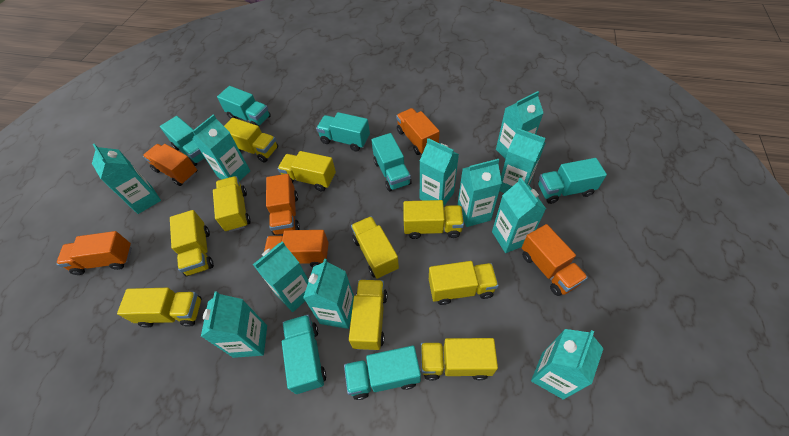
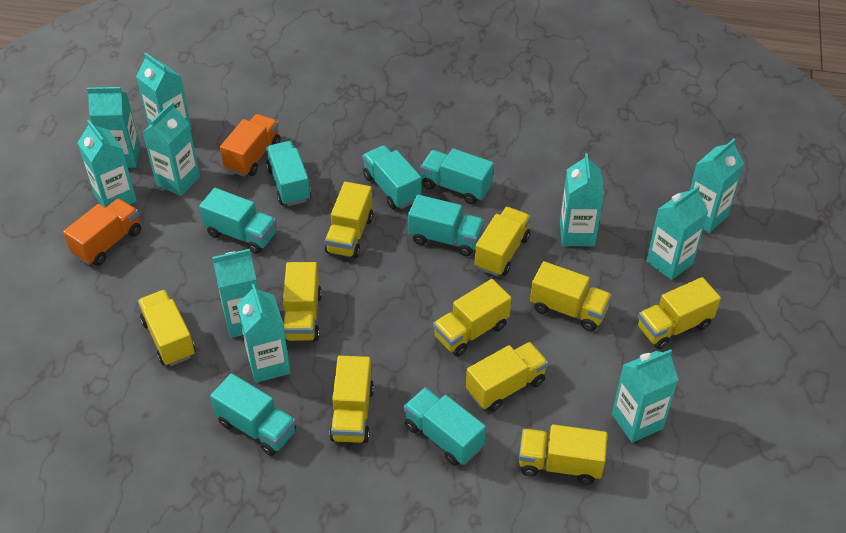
orange truck: 6 -> 2
turquoise carton: 11 -> 10

